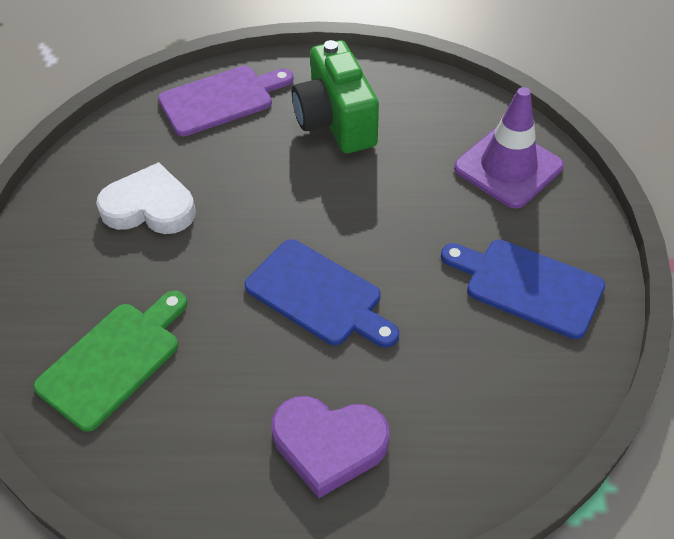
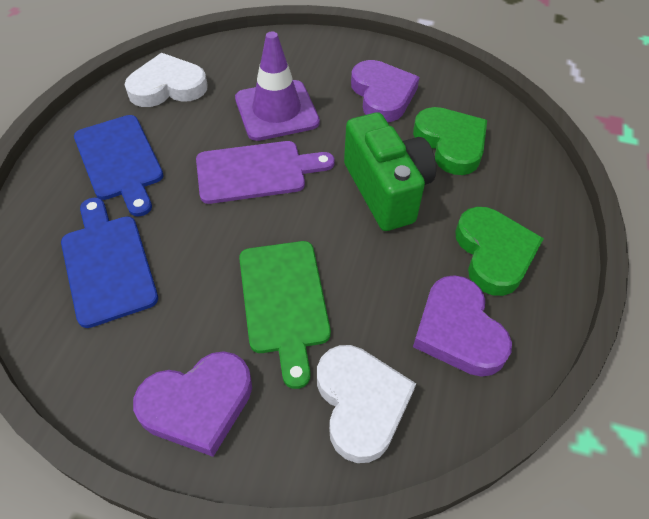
green heart: 0 -> 2
purple heart: 1 -> 3
white heart: 1 -> 2

